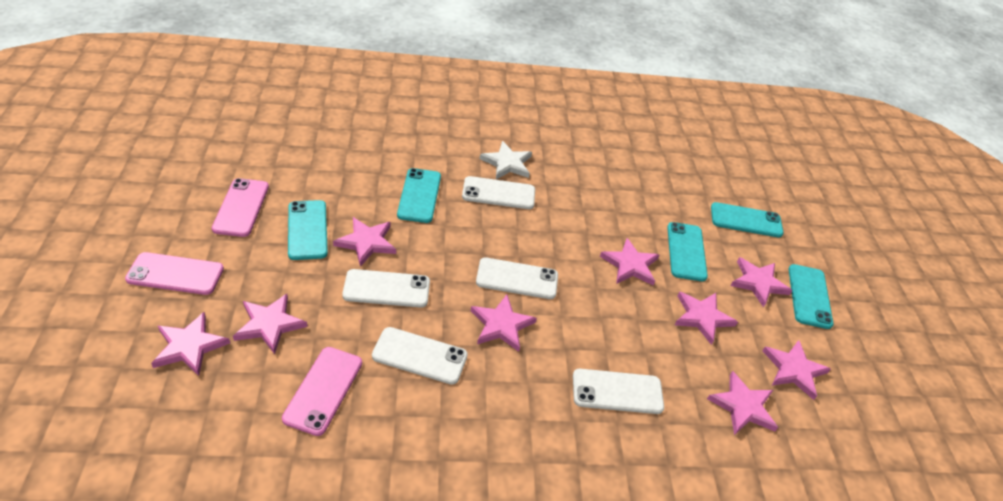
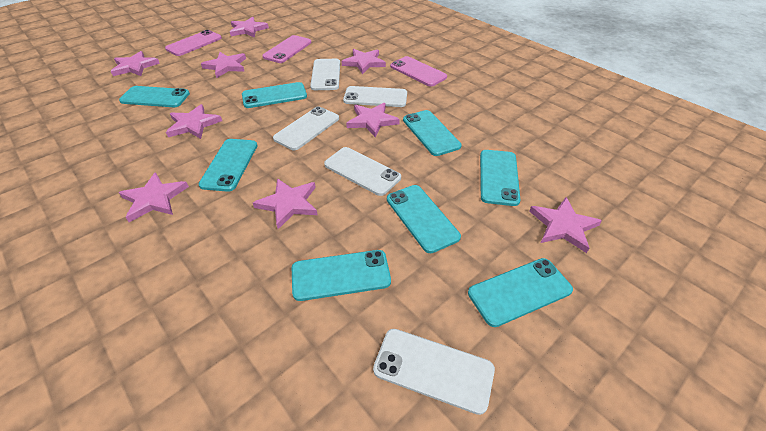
turquoise phone: 5 -> 8
white star: 1 -> 0

